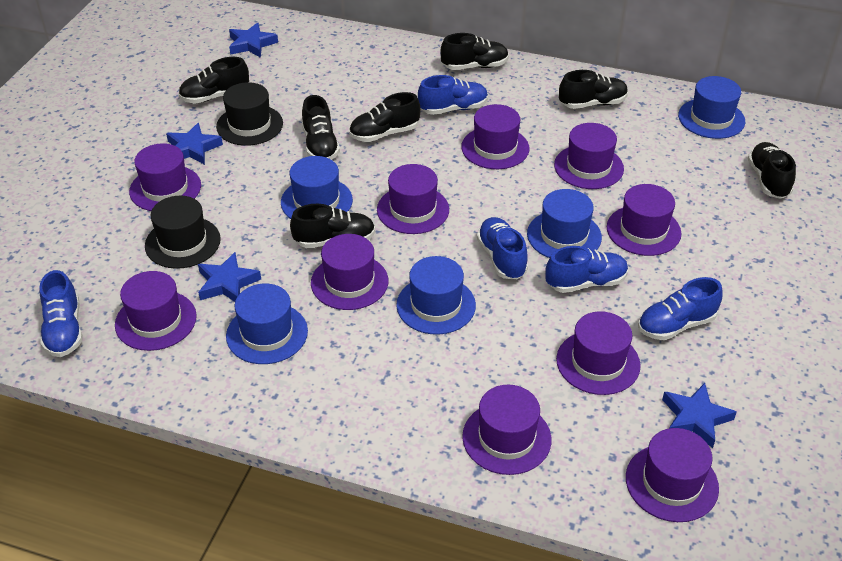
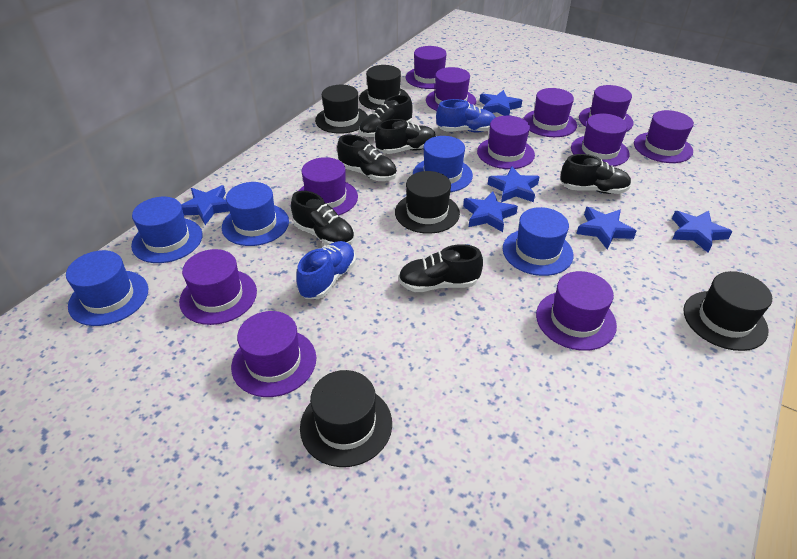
black hat: 2 -> 5
black shoe: 7 -> 6
blue shoe: 5 -> 2
blue star: 4 -> 6
purple hat: 10 -> 11

